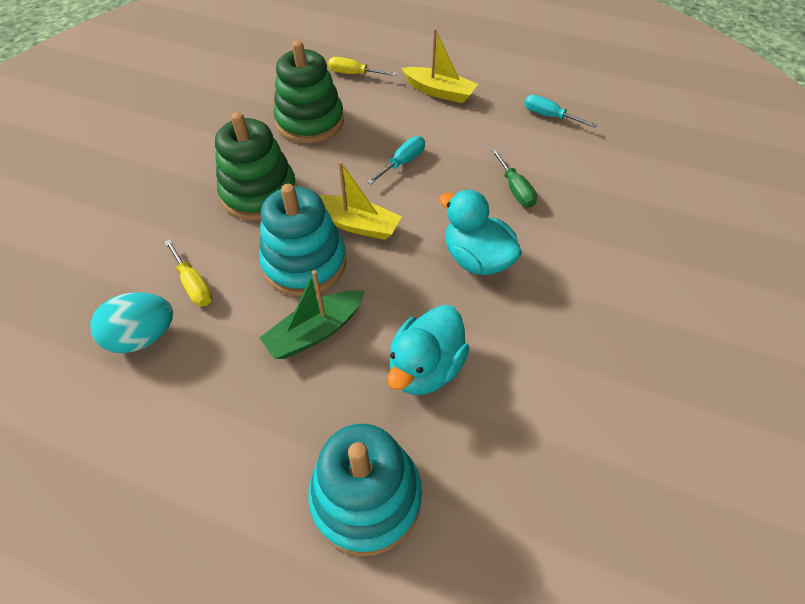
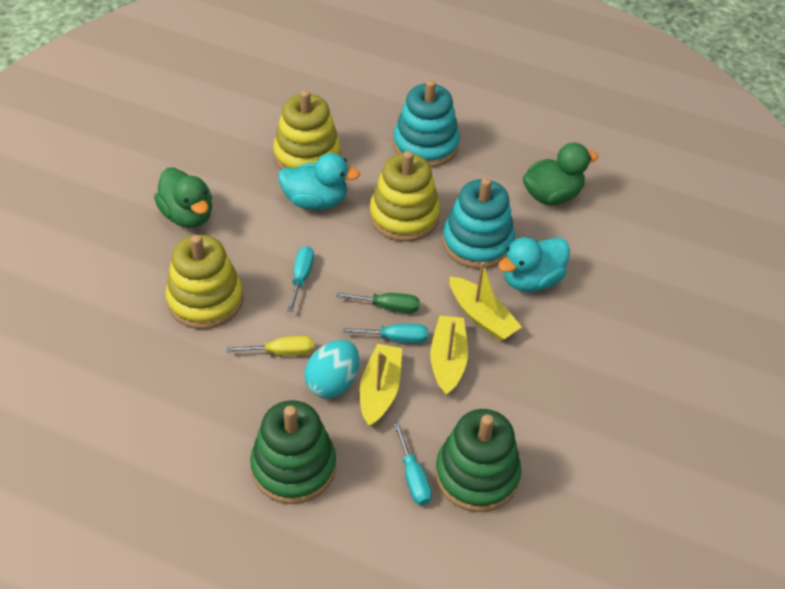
green boat: 1 -> 0
green duck: 0 -> 2
turquoise screwdriver: 2 -> 3
yellow boat: 2 -> 3
yellow screwdriver: 2 -> 1
yellow stacking toy: 0 -> 3

